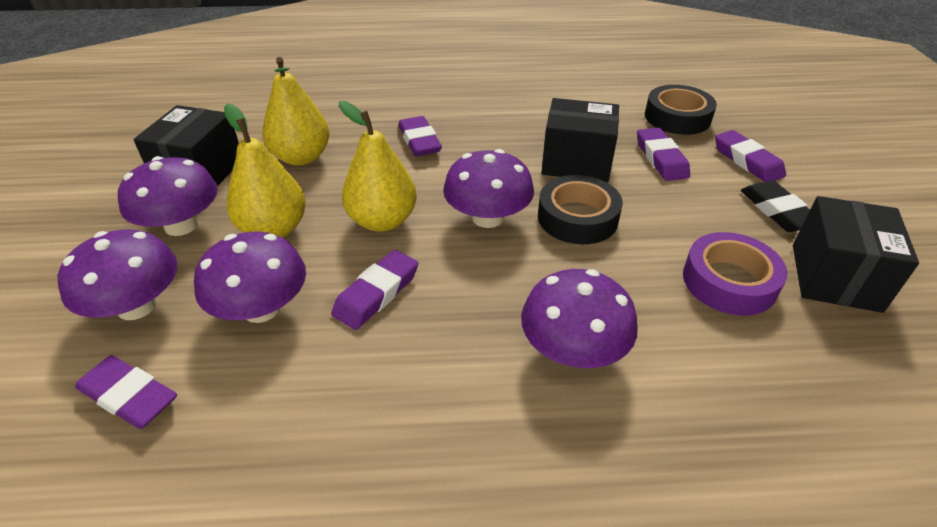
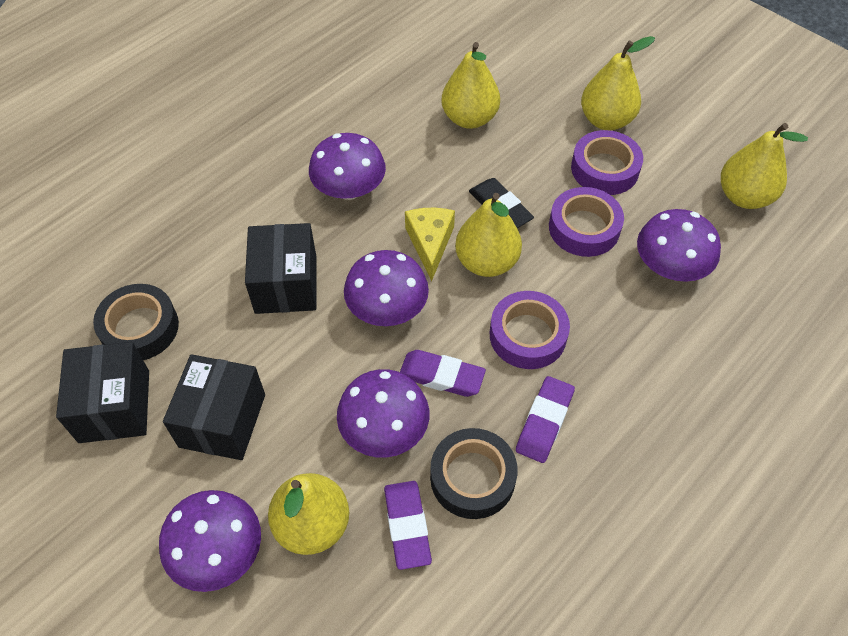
purple eraser: 5 -> 3
purple tape: 1 -> 3
yellow cheese: 0 -> 1
yellow pear: 3 -> 5

